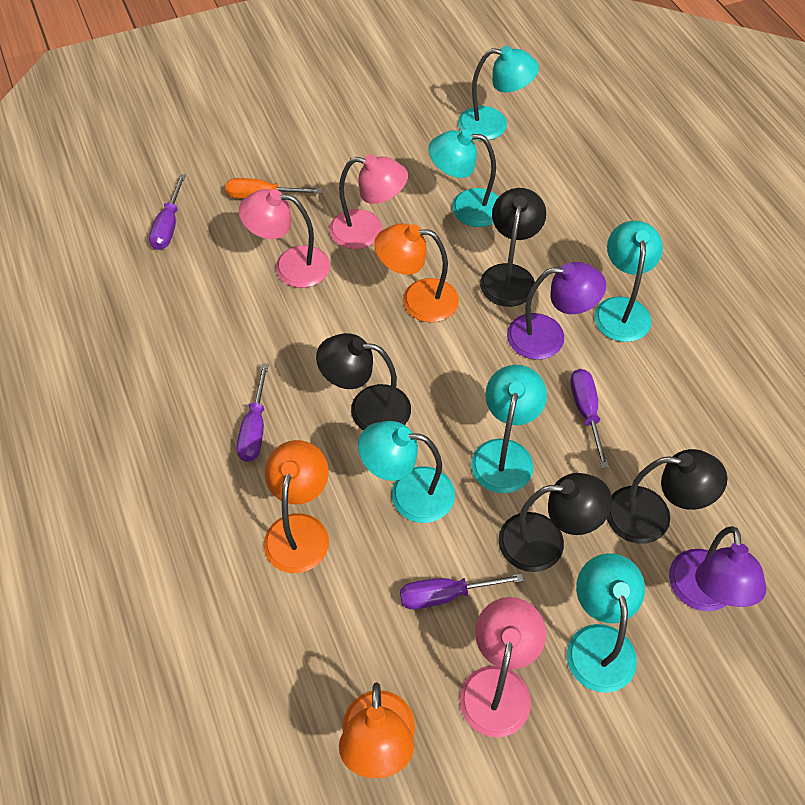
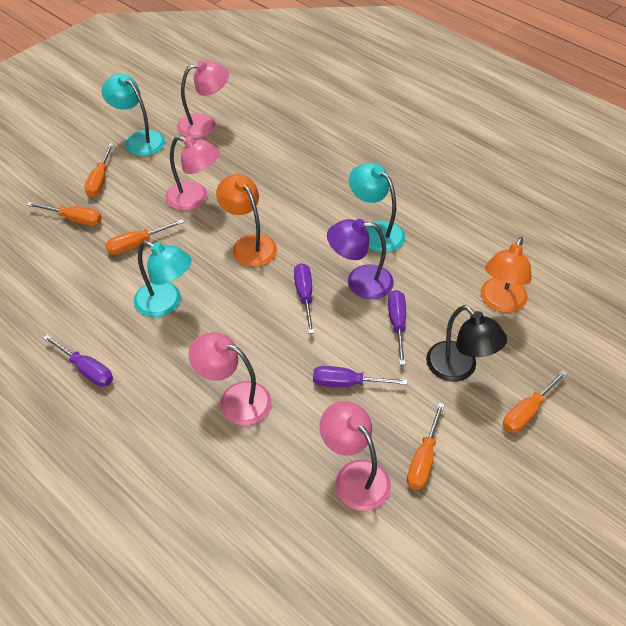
black lamp: 4 -> 1
orange lamp: 3 -> 2
orange screwdriver: 1 -> 5
pink lamp: 3 -> 4
purple lamp: 2 -> 1
turquoise lamp: 6 -> 3

